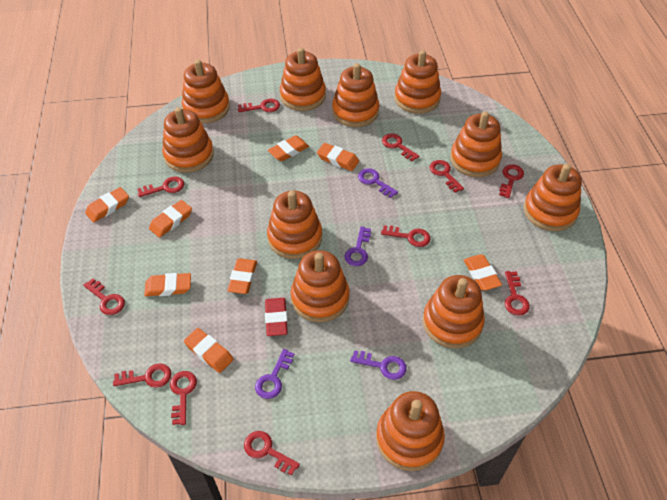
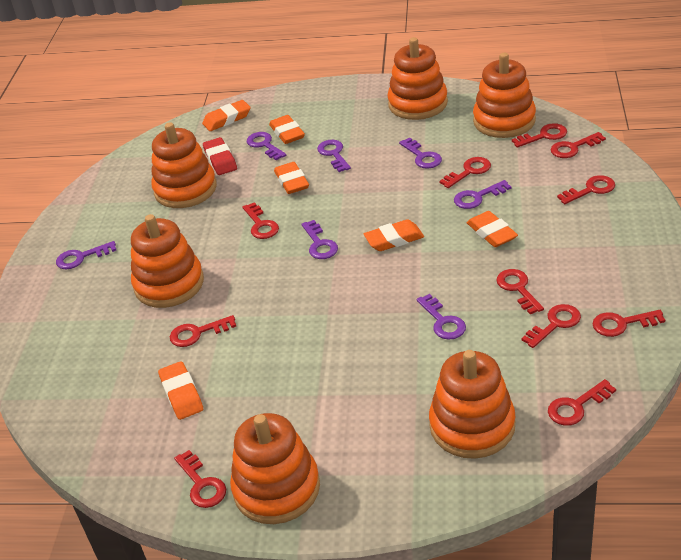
orange eraser: 8 -> 6
orange stacking toy: 11 -> 6
purple key: 4 -> 7

